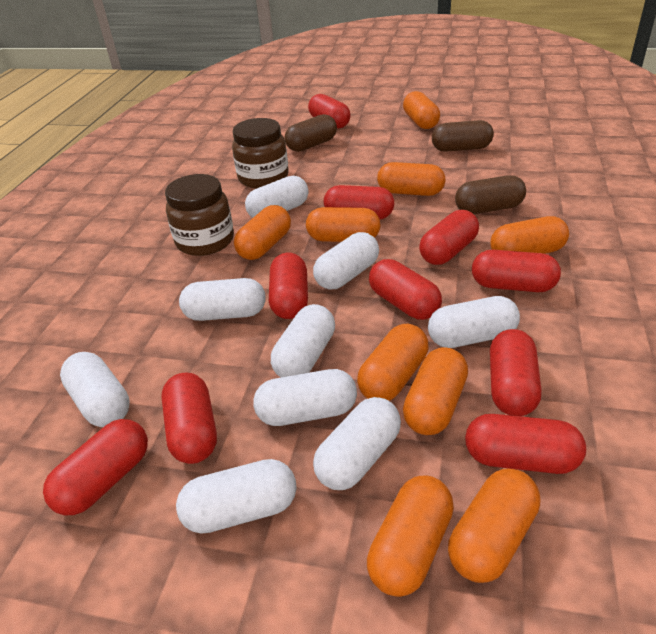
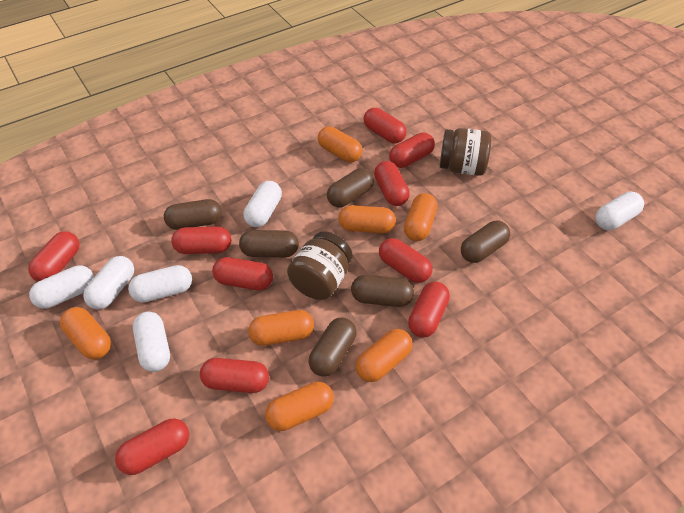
brown capsule: 3 -> 6
orange capsule: 9 -> 7
white capsule: 9 -> 6

